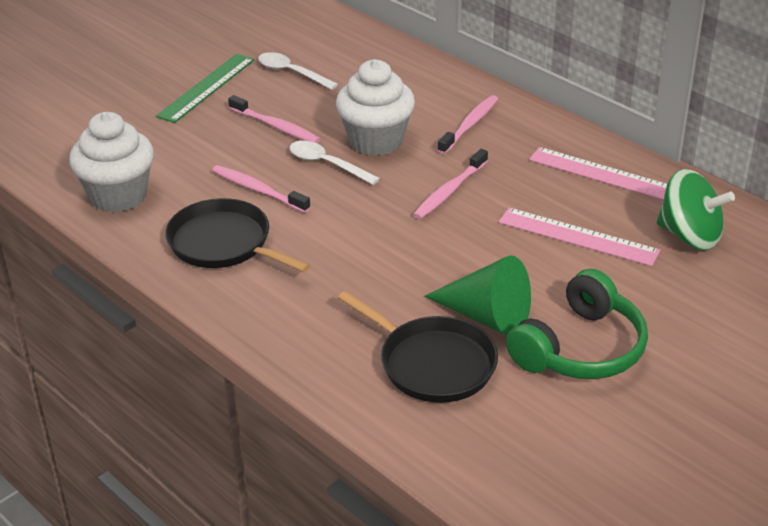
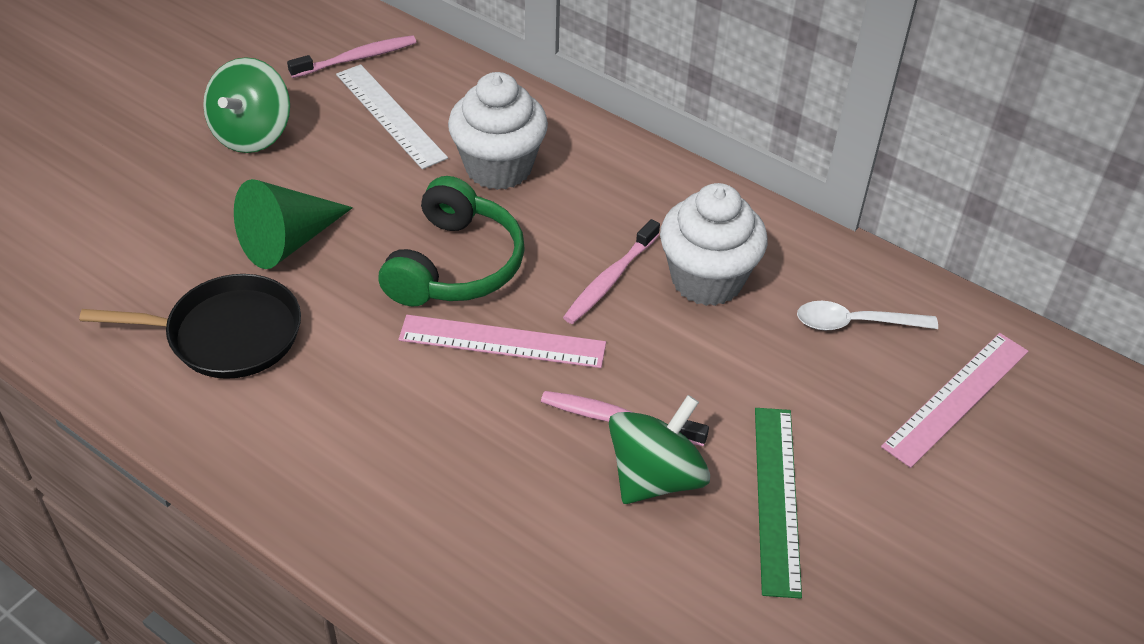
black pan: 2 -> 1
green spinning top: 1 -> 2
pink toothbrush: 4 -> 3
white ruler: 0 -> 1
white spoon: 2 -> 1

